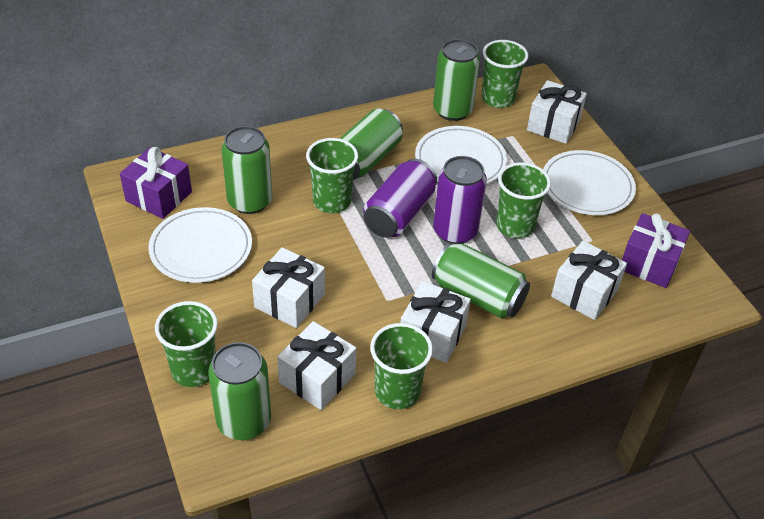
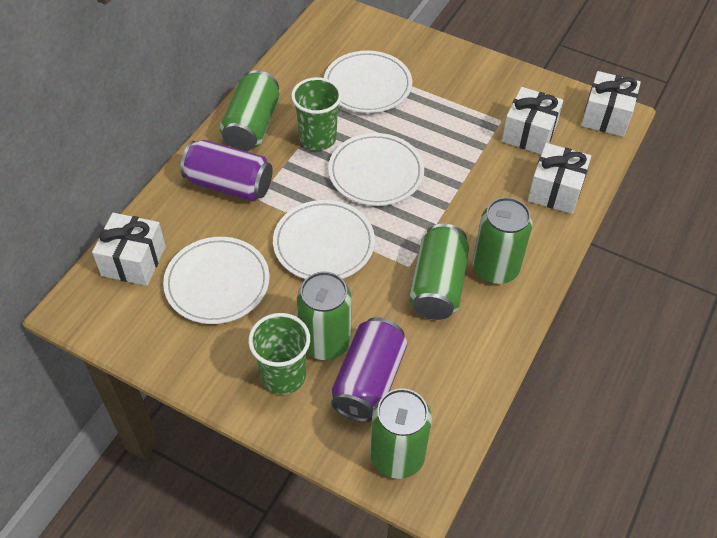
green cup: 5 -> 2
purple gift: 2 -> 0
white gift: 5 -> 4
white plate: 3 -> 4

